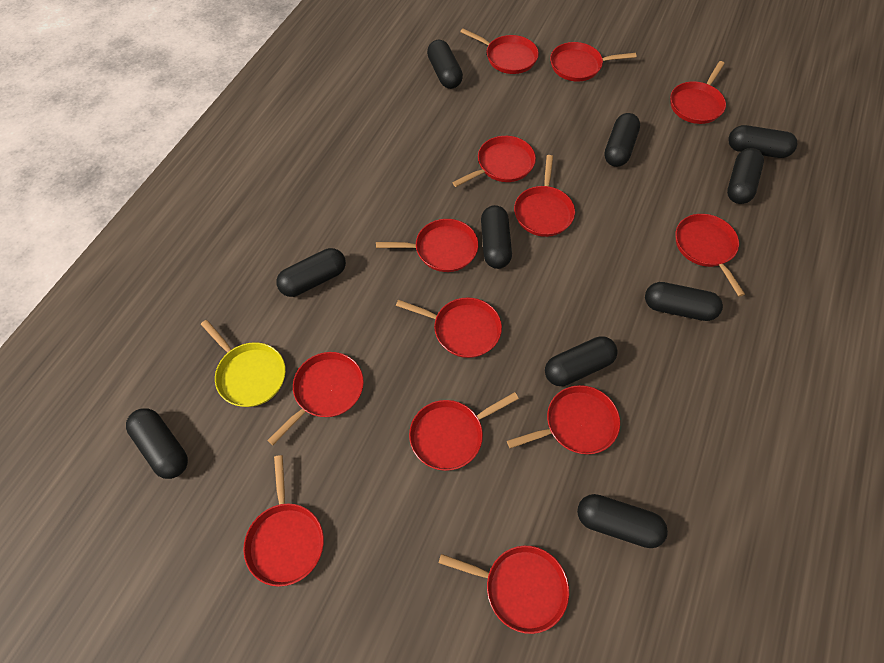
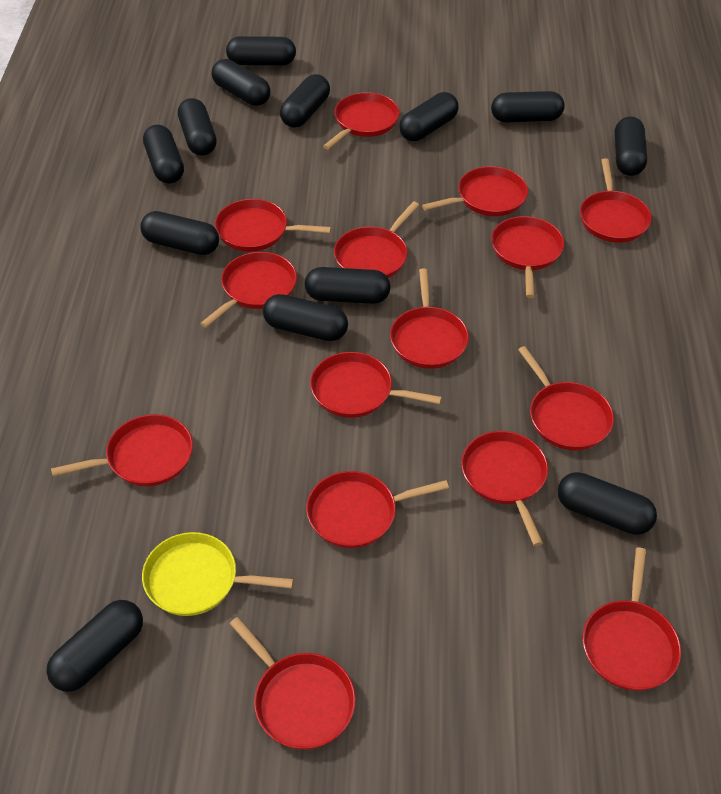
black capsule: 10 -> 13
red pan: 13 -> 15

